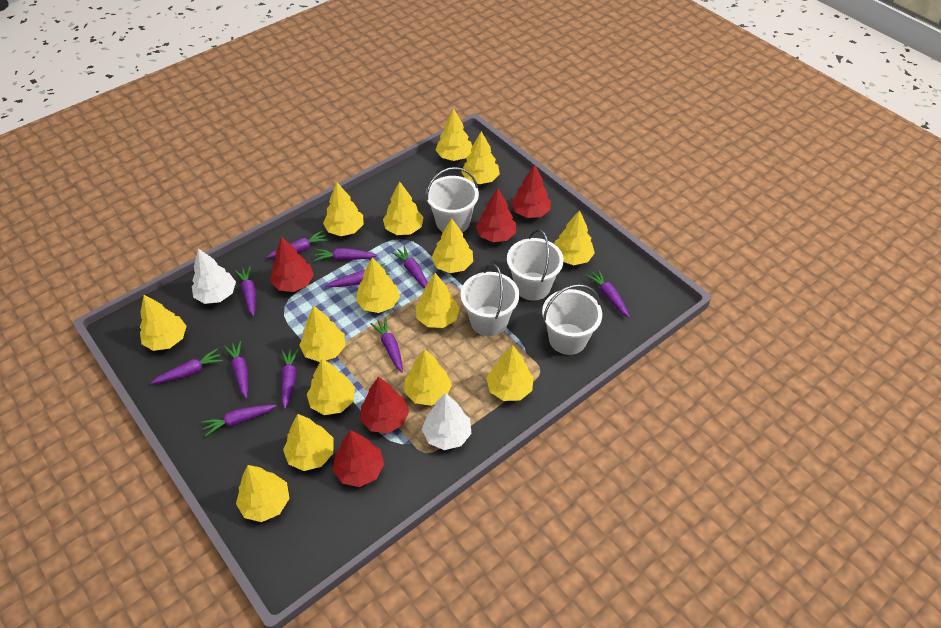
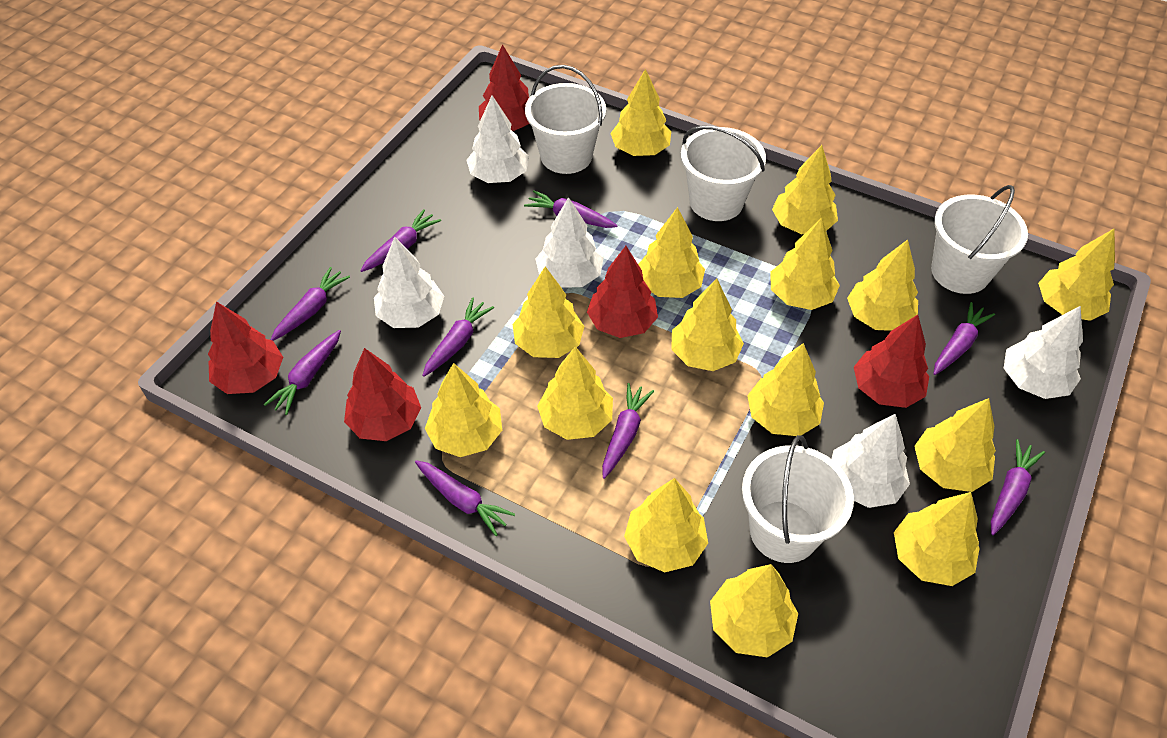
purple carrot: 11 -> 9
white tree: 2 -> 5

